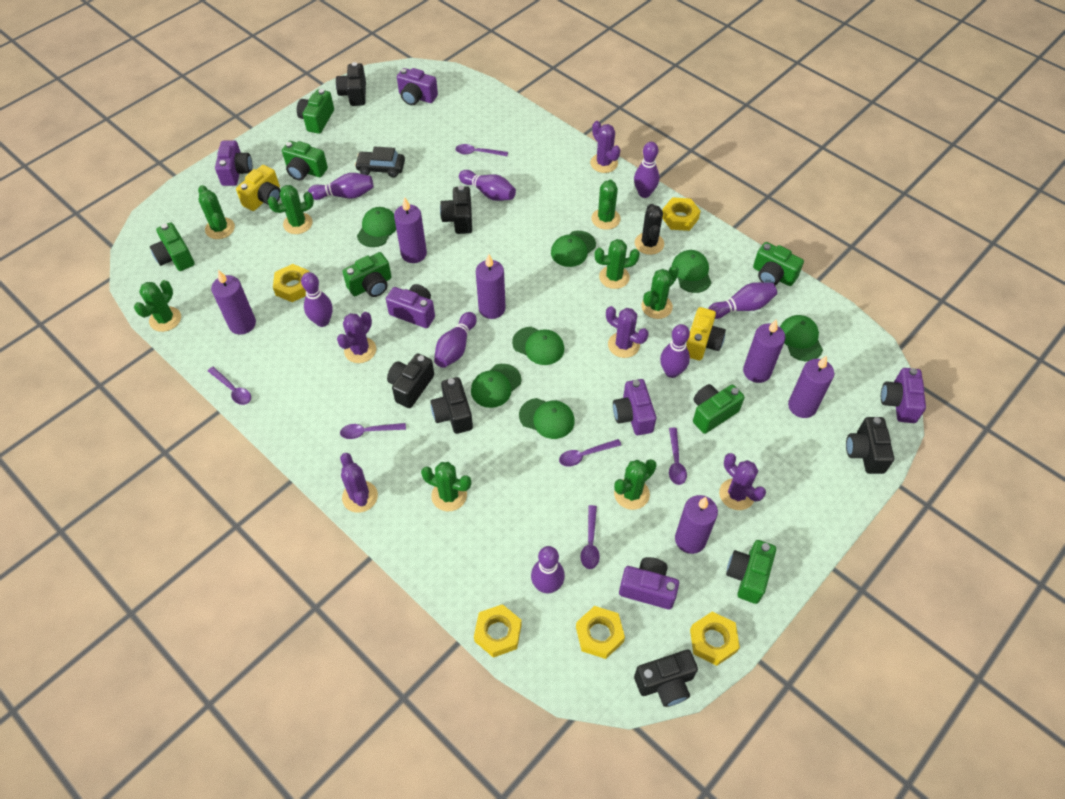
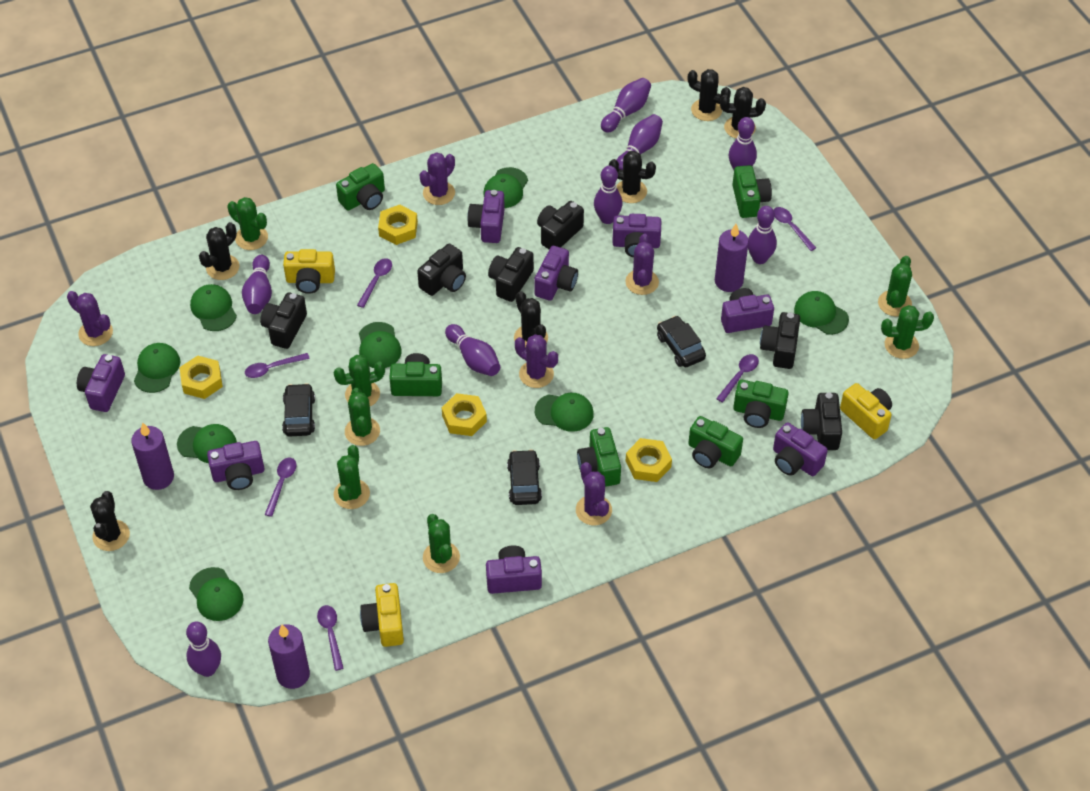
black cactus: 1 -> 6
black car: 1 -> 3
green cactus: 8 -> 7
green camera: 7 -> 6
green cap: 7 -> 8
purple camera: 6 -> 8
purple candle: 6 -> 3
yellow camera: 2 -> 3
yellow nut: 5 -> 4

